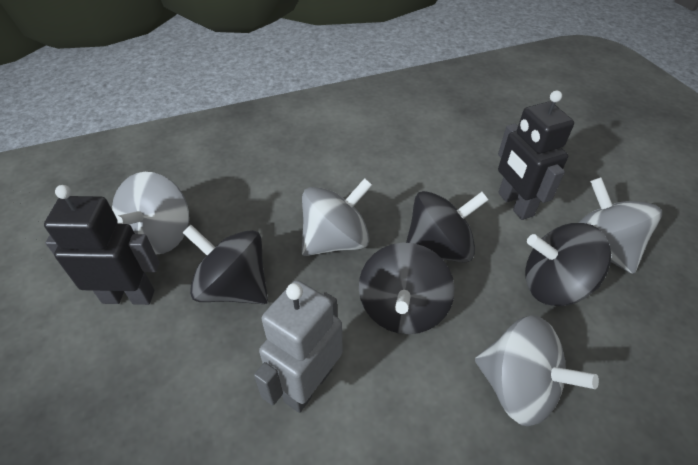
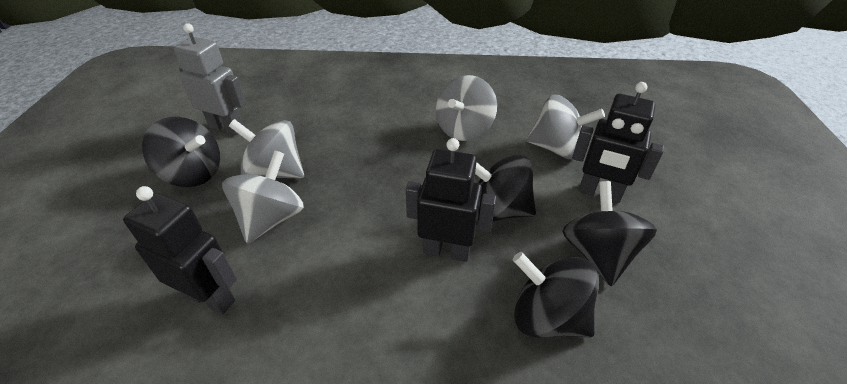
black robot: 2 -> 3

